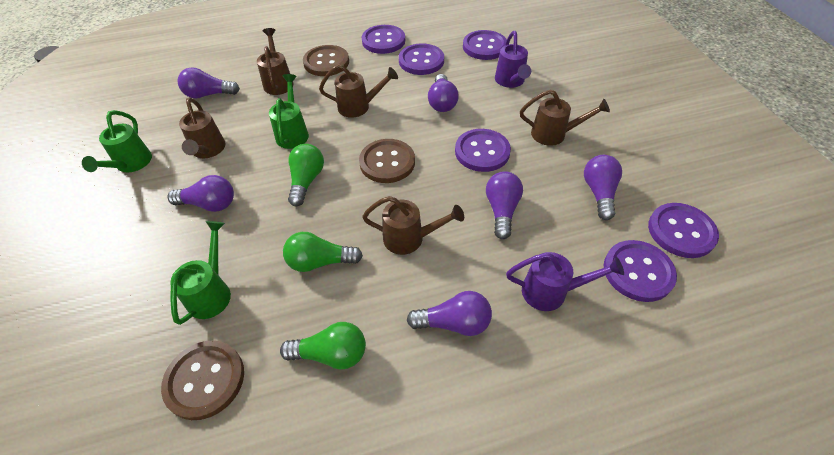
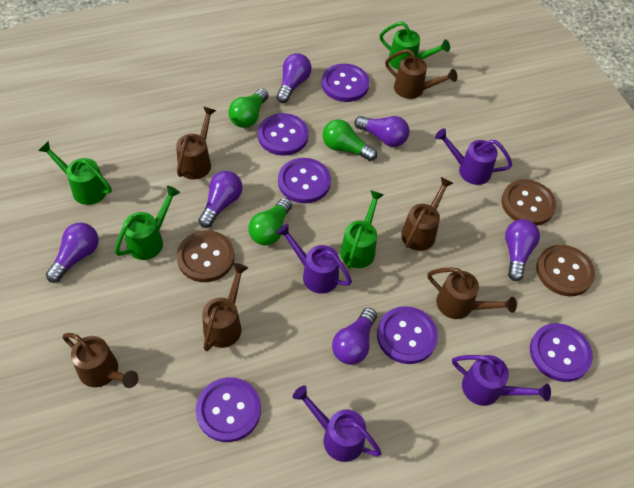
brown watering can: 5 -> 6
green watering can: 3 -> 4
purple watering can: 2 -> 4

